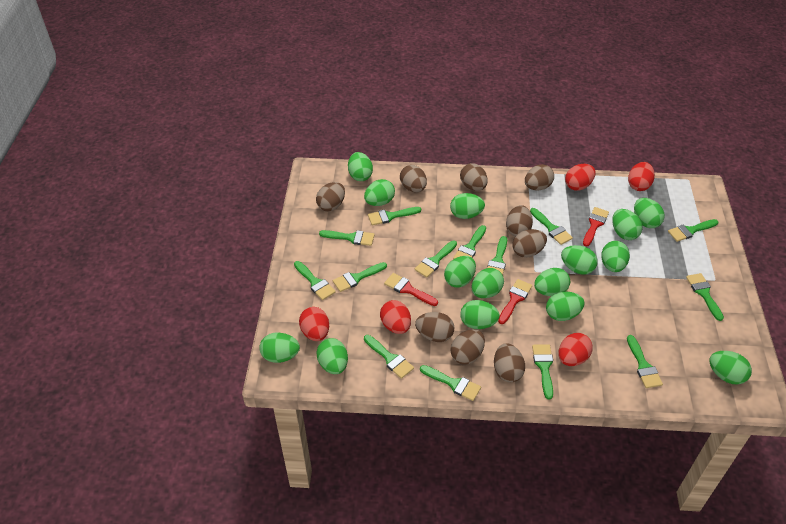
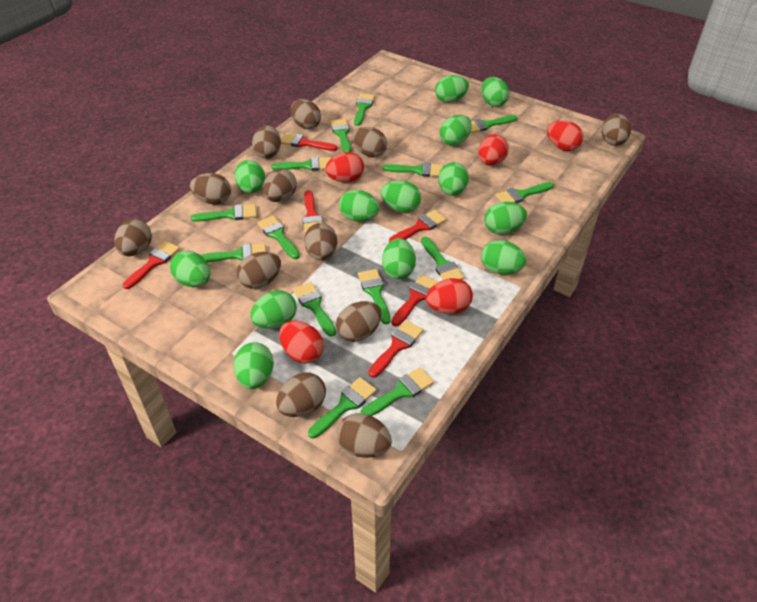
brown egg: 9 -> 12
green egg: 15 -> 13
red brush: 3 -> 6

